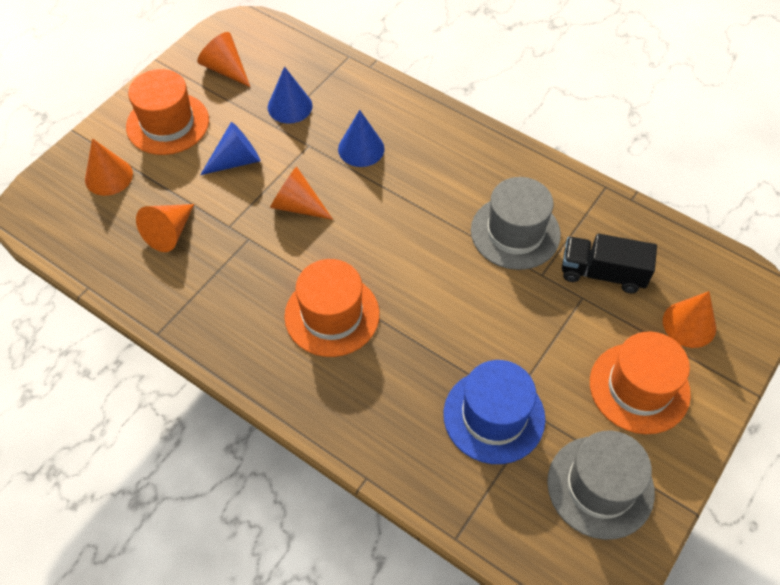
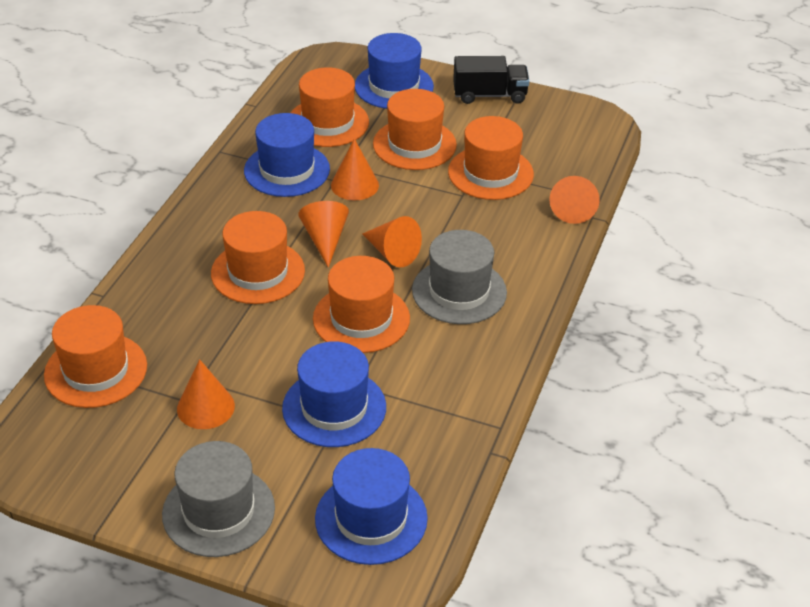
blue cone: 3 -> 0
blue hat: 1 -> 4
orange hat: 3 -> 6

